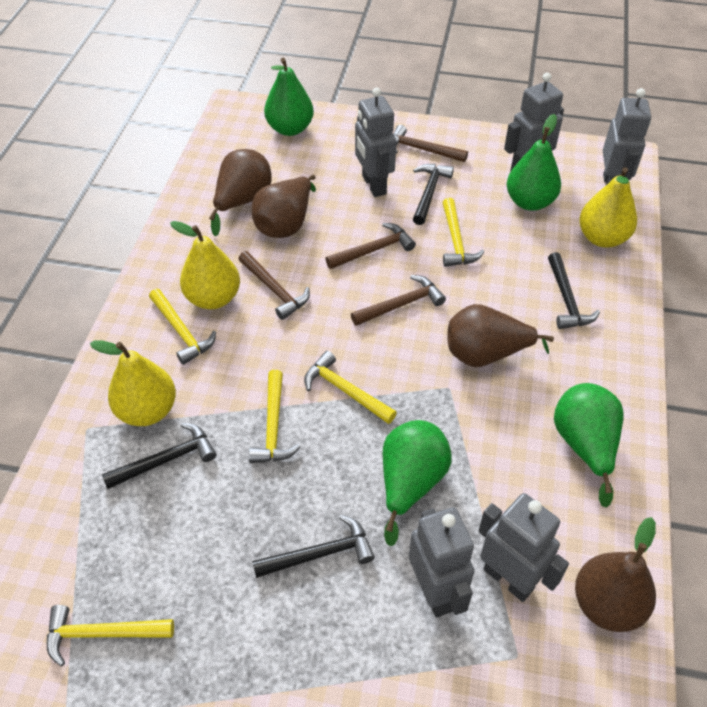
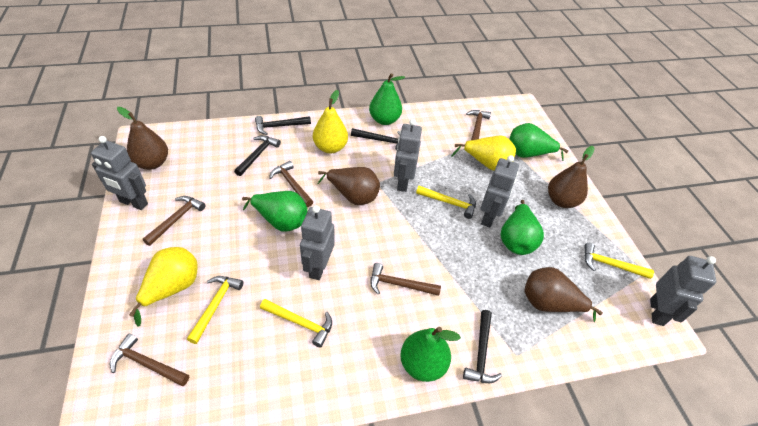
brown hammer: 4 -> 5
green pear: 4 -> 5
yellow hammer: 5 -> 4

